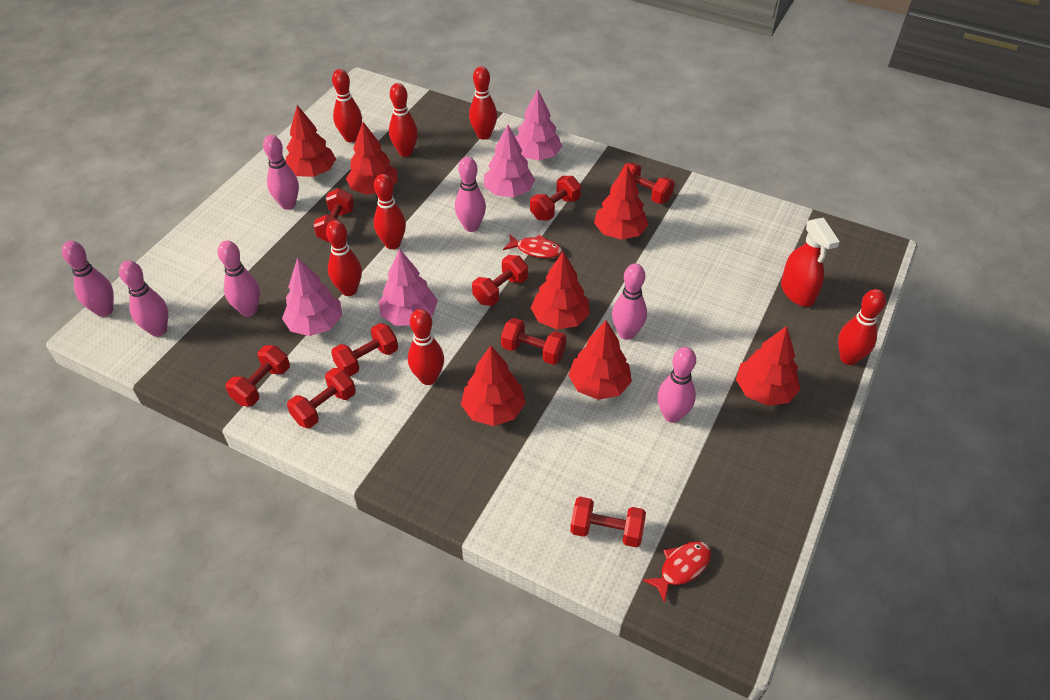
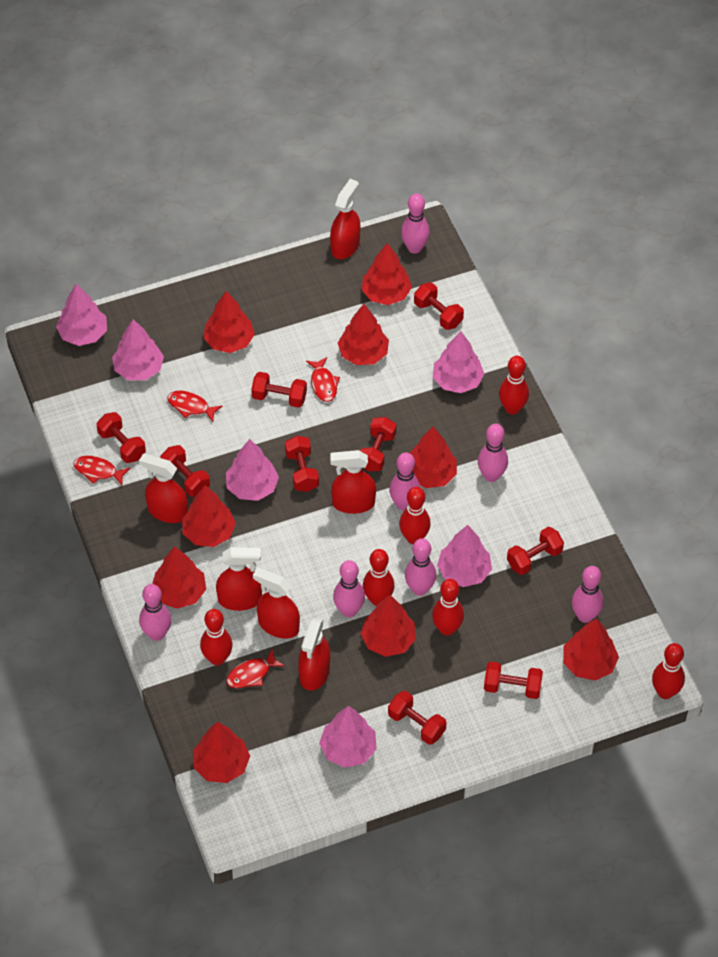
pink tree: 4 -> 6
red bowling pin: 7 -> 6
red fish: 2 -> 4
red spray bottle: 1 -> 6
red tree: 7 -> 9

